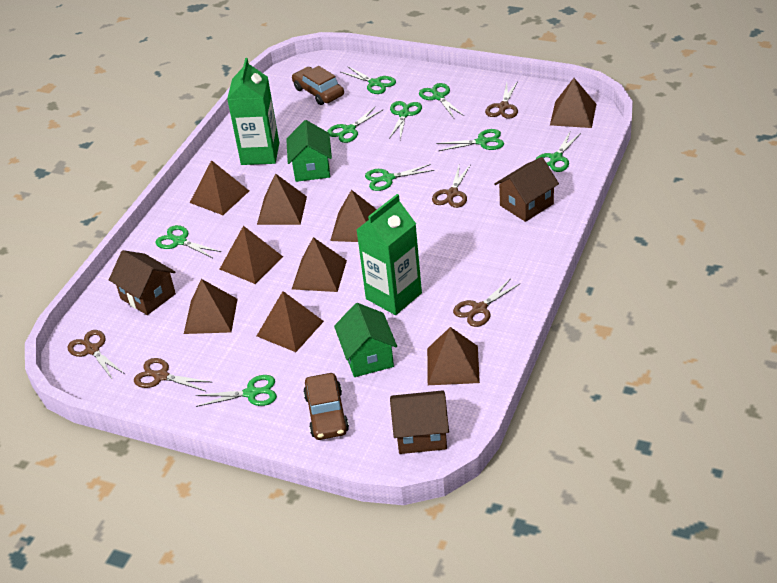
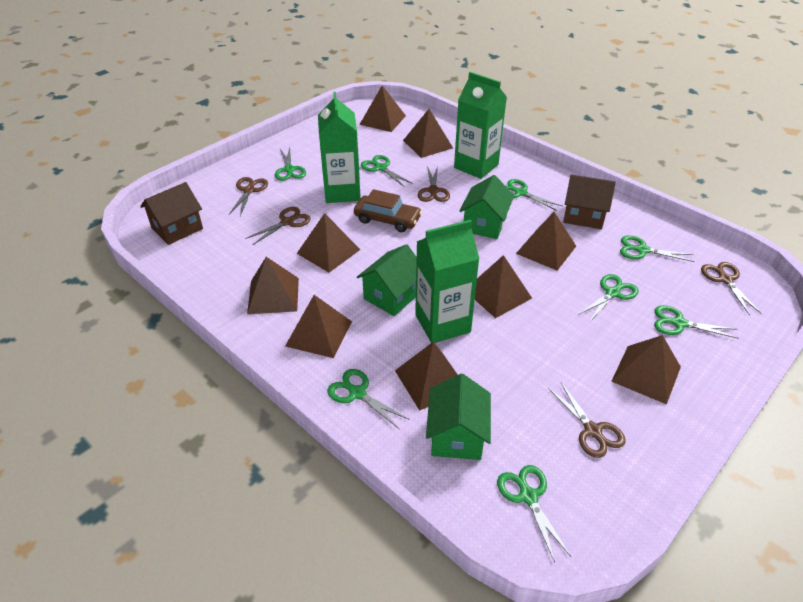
brown car: 2 -> 1
brown house: 3 -> 2
green carton: 2 -> 3
green house: 2 -> 3
green scissors: 9 -> 8

